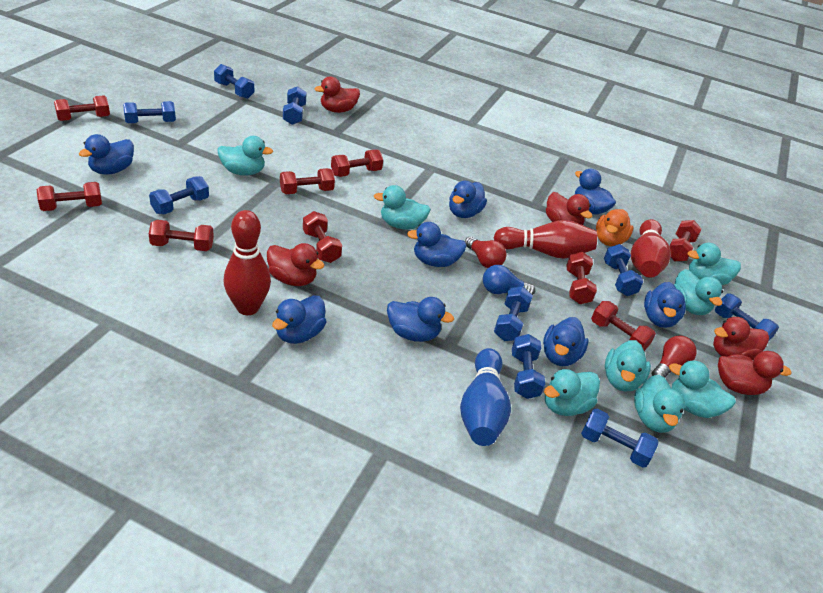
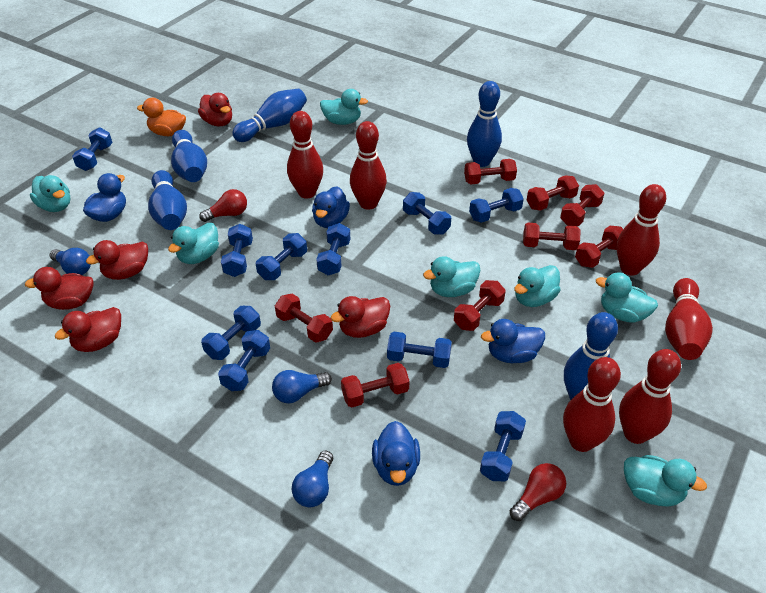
blue bowling pin: 1 -> 5
blue duck: 8 -> 4
blue dumbbell: 9 -> 10
blue light bulb: 1 -> 3
red bowling pin: 3 -> 6
red dumbbell: 9 -> 8
turquoise duck: 8 -> 7

